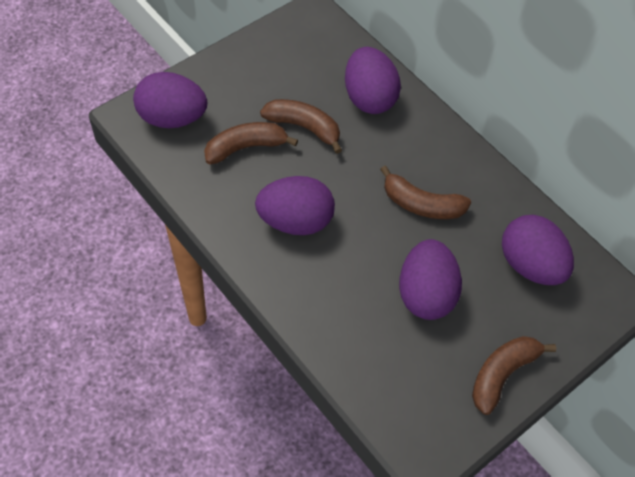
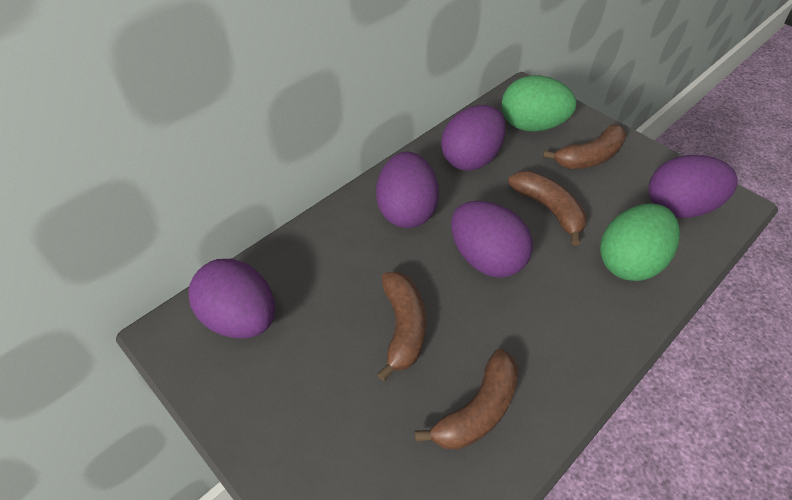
green egg: 0 -> 2

